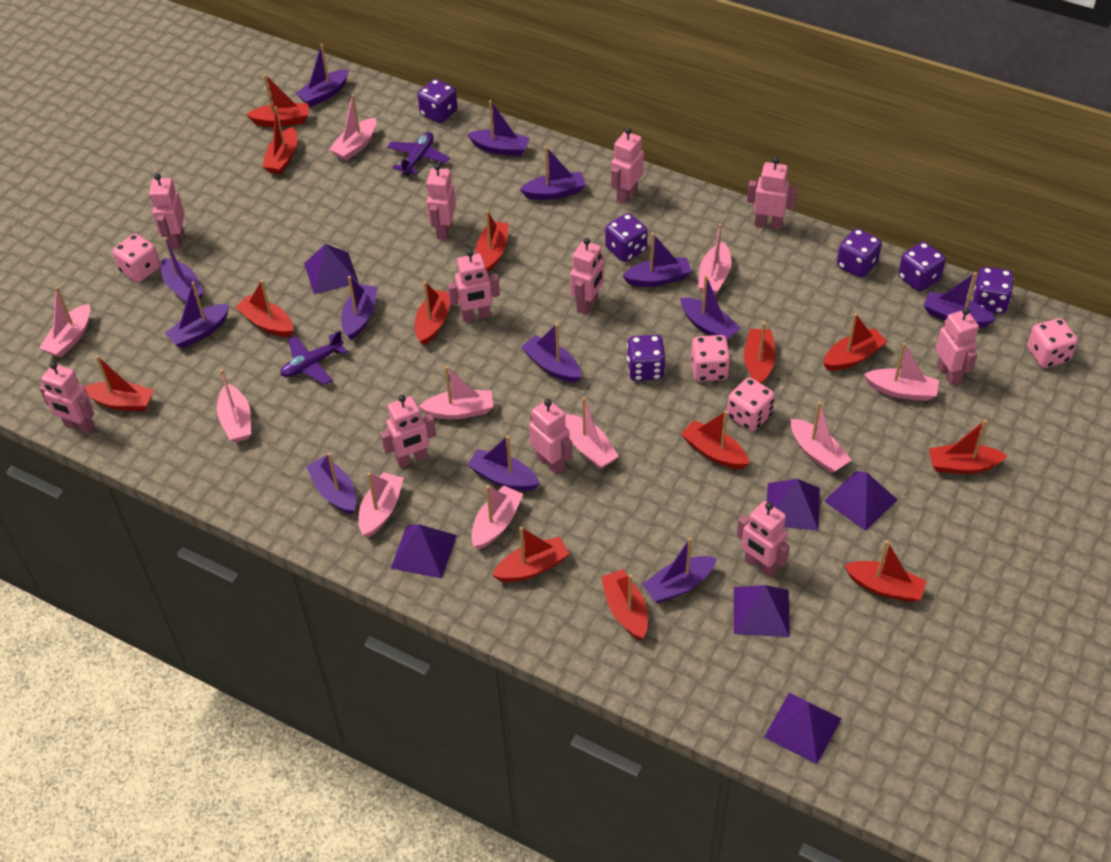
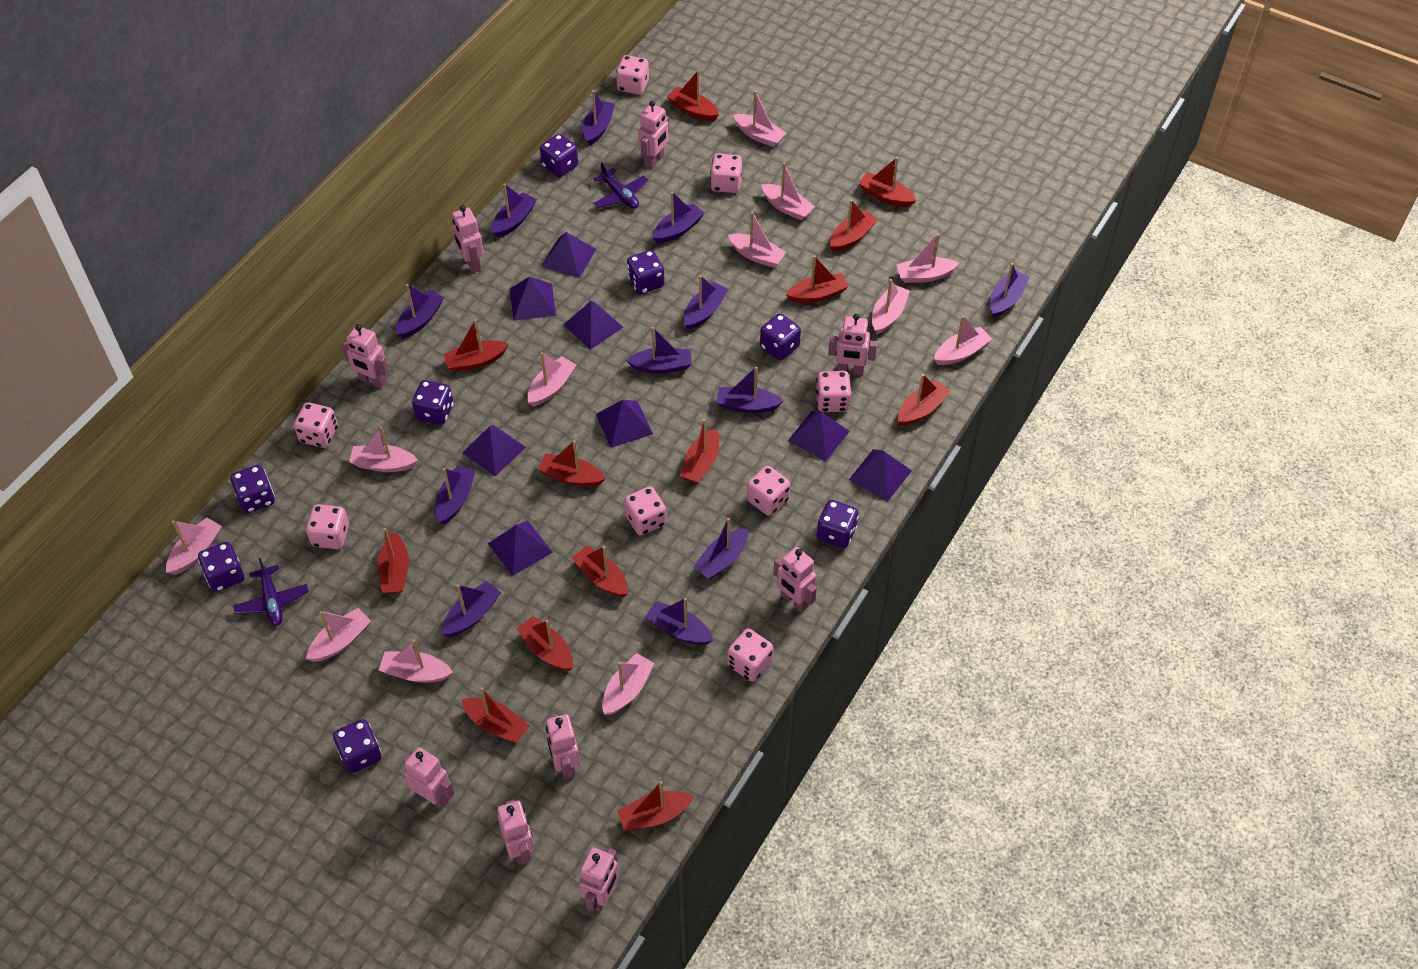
pink boat: 10 -> 12
pink dice: 4 -> 8
pink robot: 11 -> 9
purple boat: 13 -> 12
purple dice: 6 -> 8
purple pyramid: 6 -> 8

